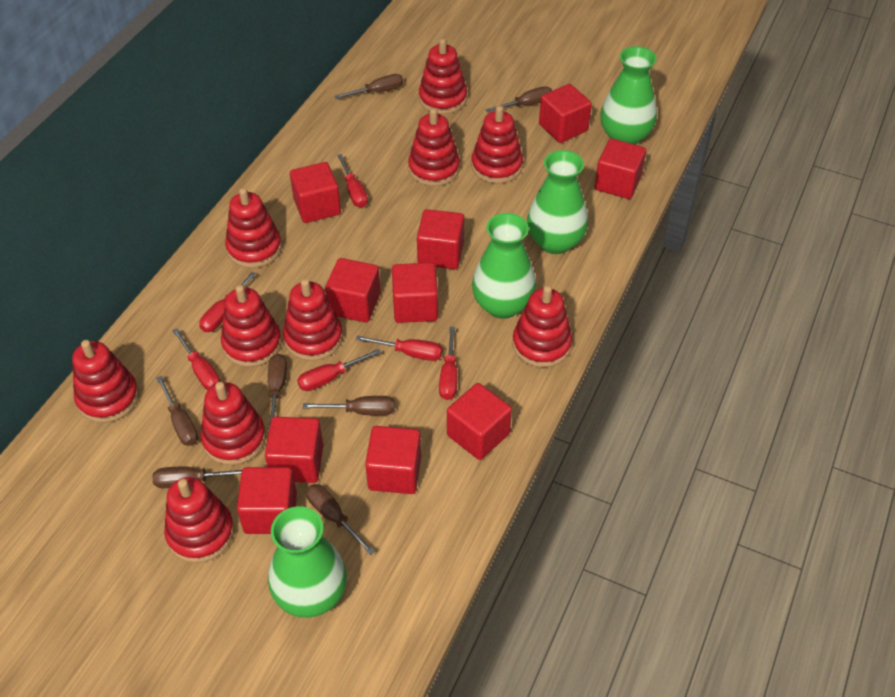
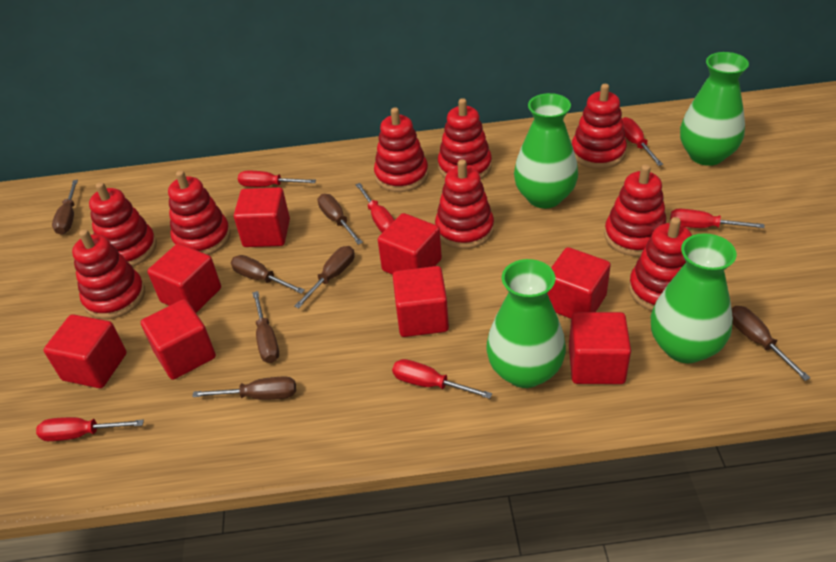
red cube: 10 -> 8
red stacking toy: 10 -> 9

